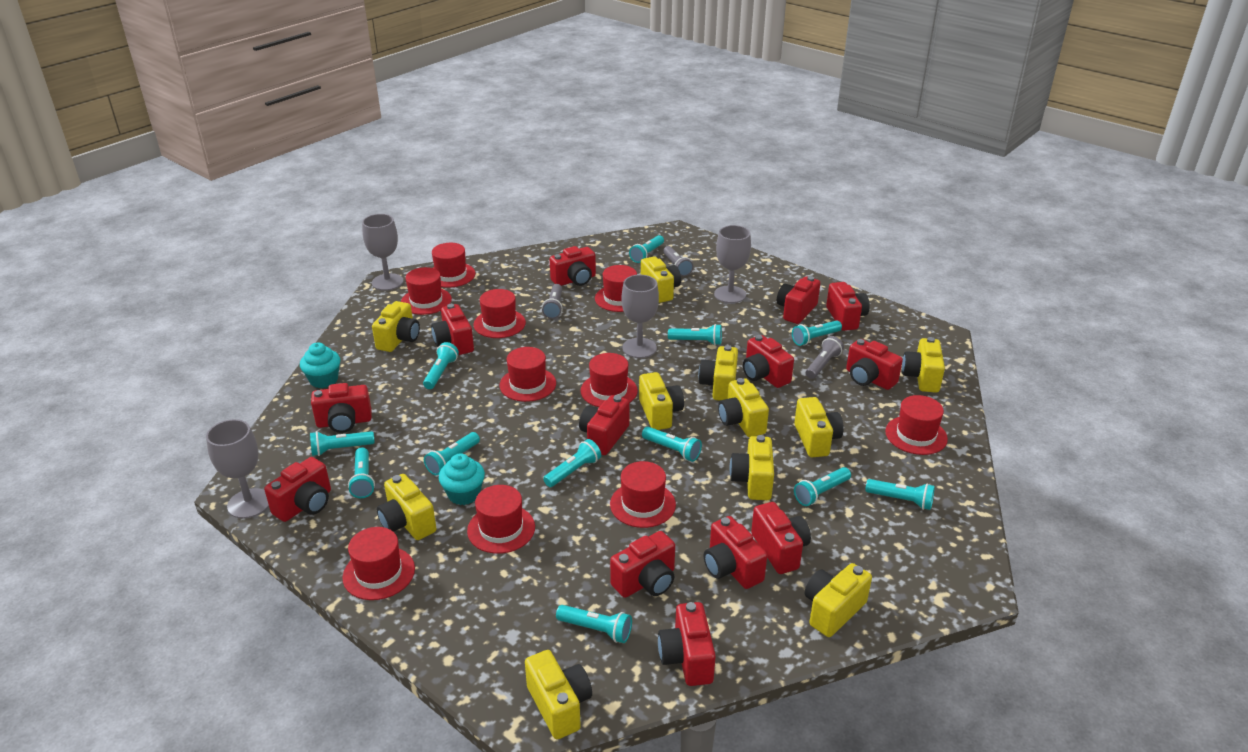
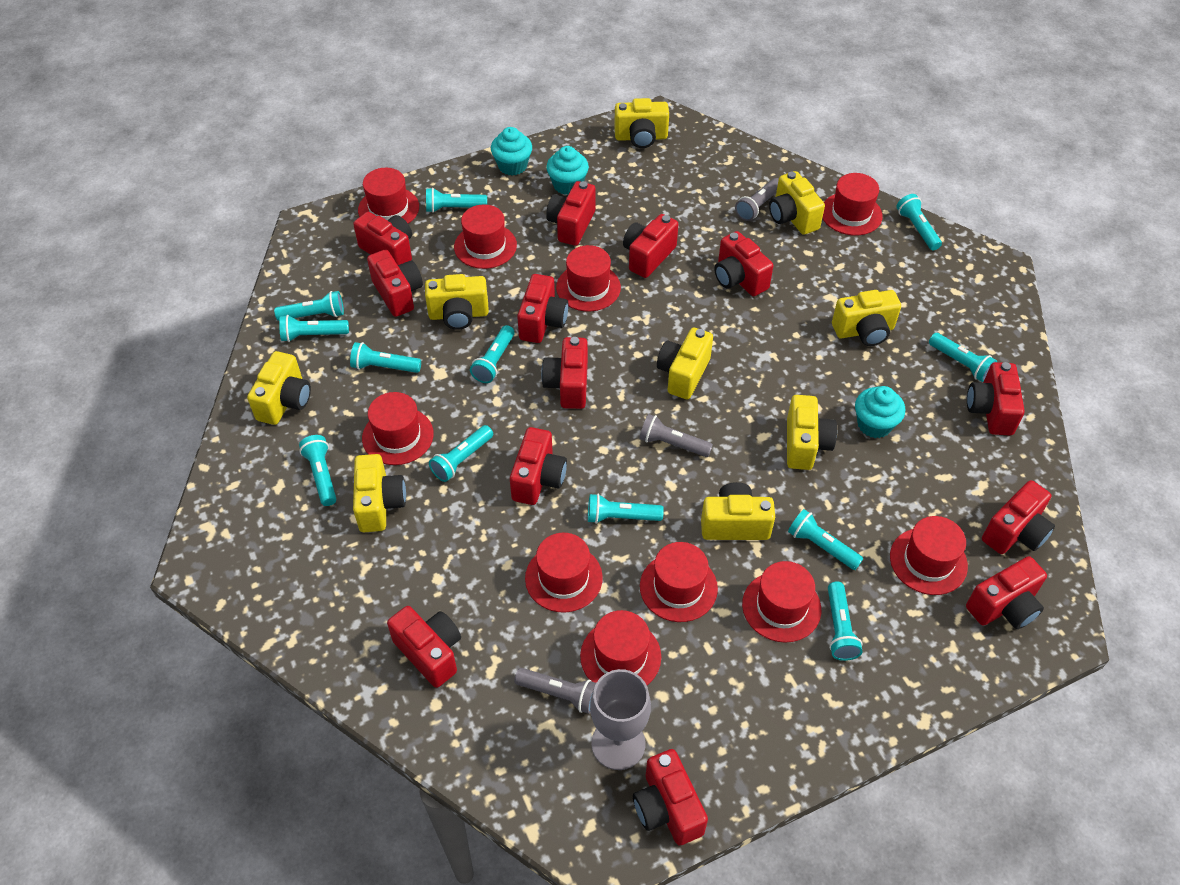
grey goblet: 4 -> 1
turquoise cupcake: 2 -> 3
yellow camera: 11 -> 9

